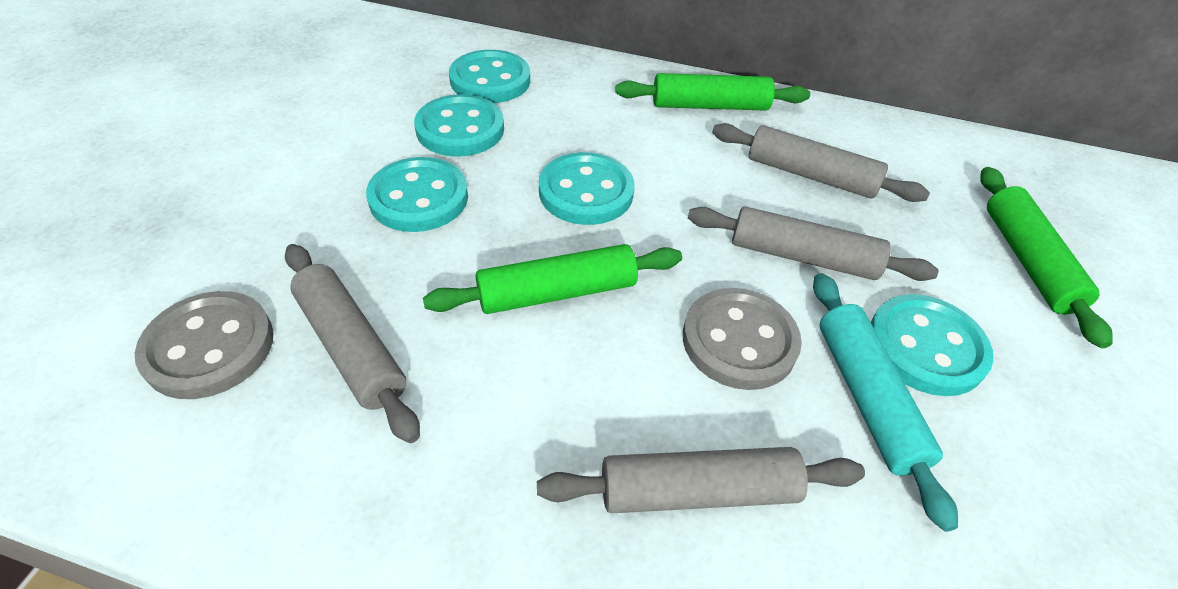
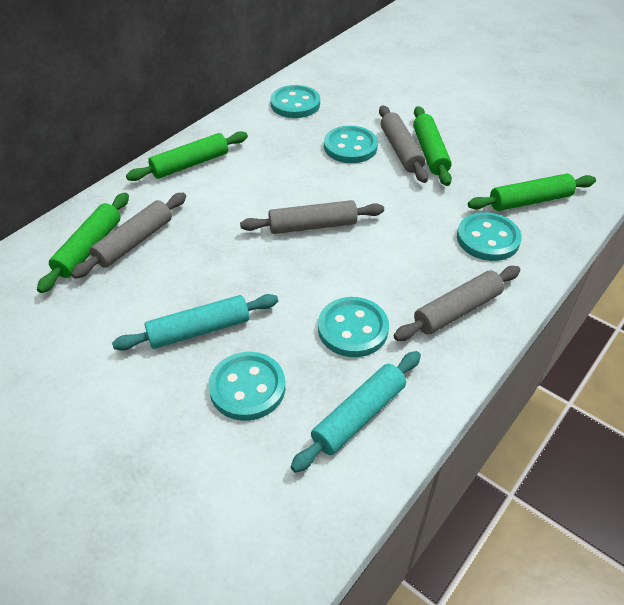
green rolling pin: 3 -> 4
grey button: 2 -> 0
turquoise rolling pin: 1 -> 2

